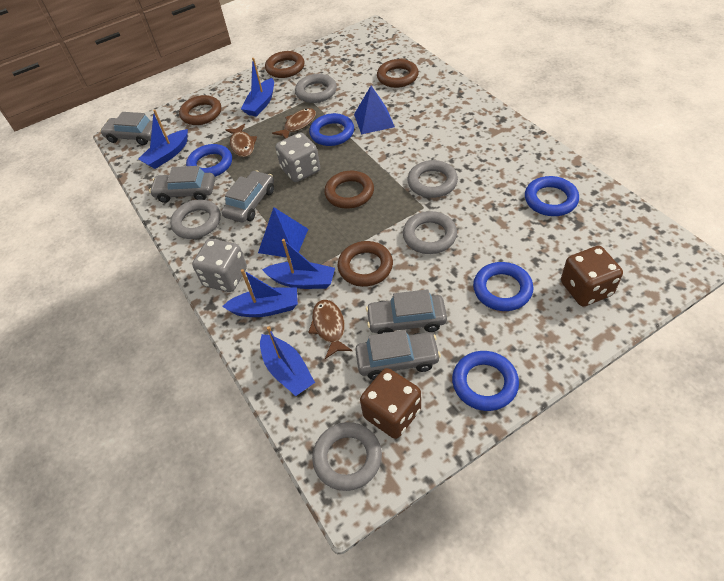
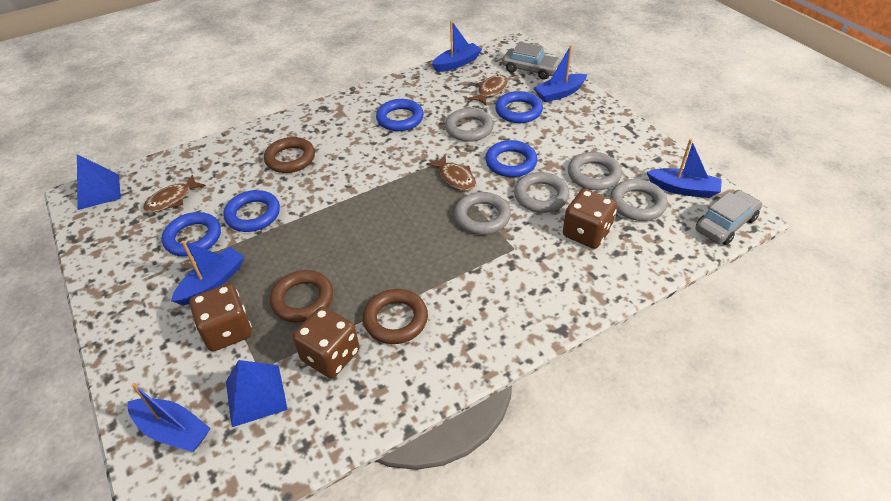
brown dice: 2 -> 3
brown ring: 5 -> 3
grey car: 5 -> 2
grey dice: 2 -> 0

